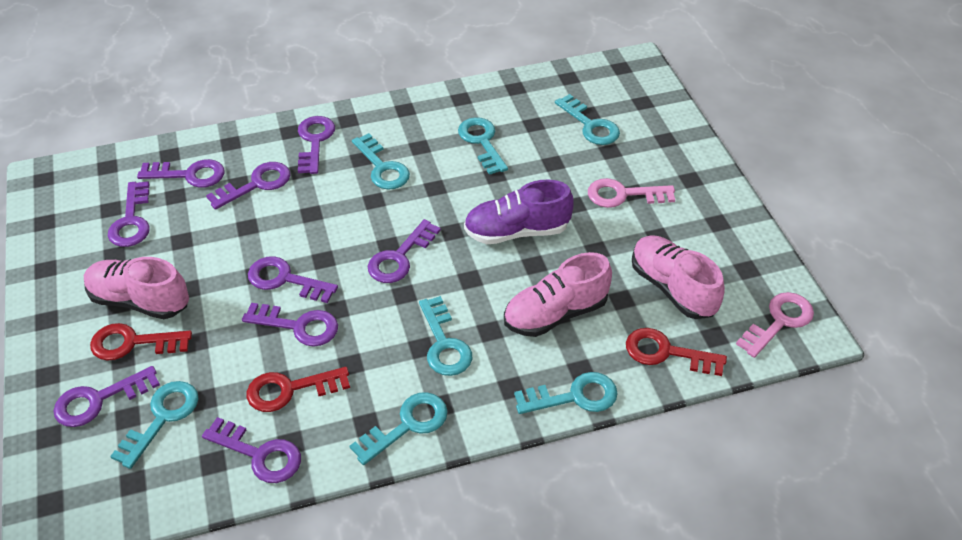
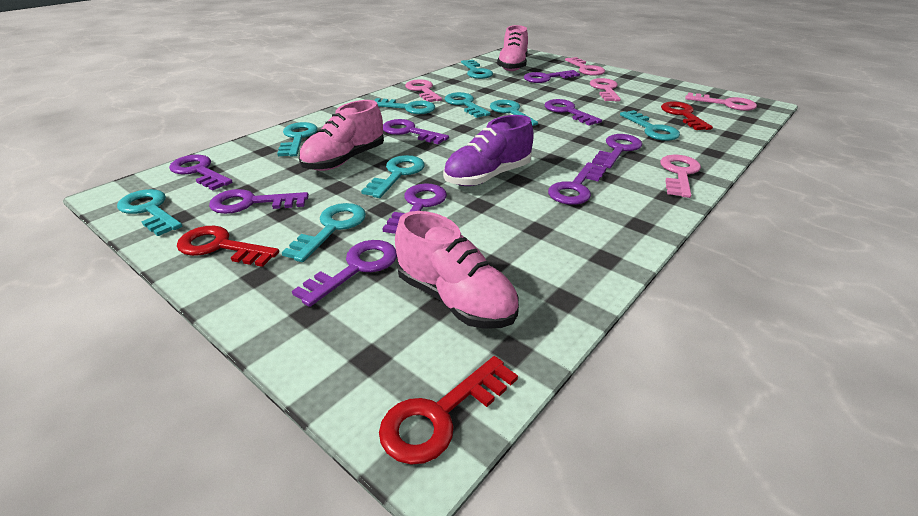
pink key: 2 -> 5
turquoise key: 7 -> 9

